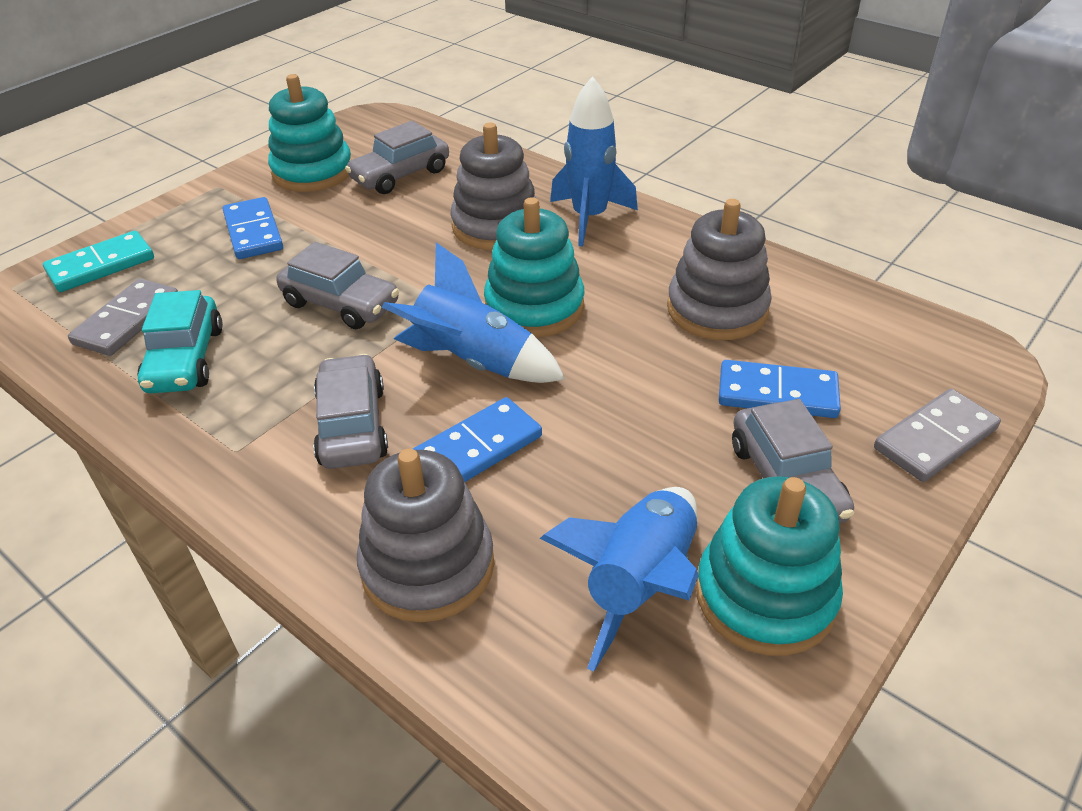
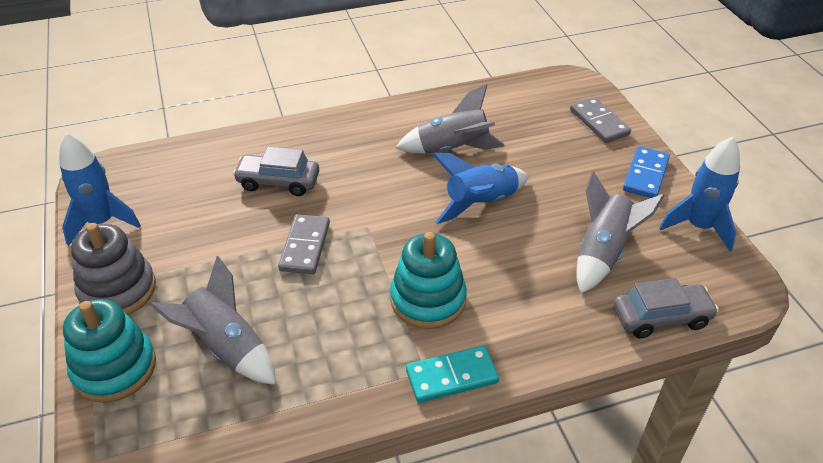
blue domino: 3 -> 1
grey car: 4 -> 2
grey rocket: 0 -> 3
grey stacking toy: 3 -> 1
turquoise car: 1 -> 0
turquoise stacking toy: 3 -> 2

